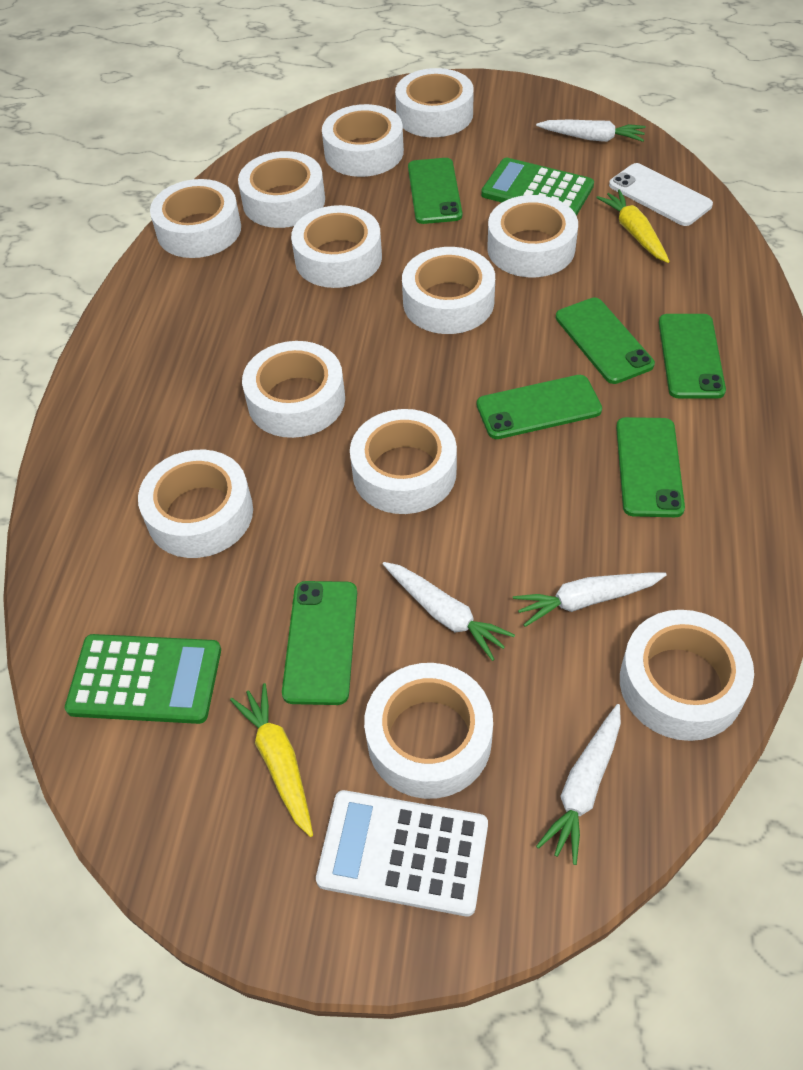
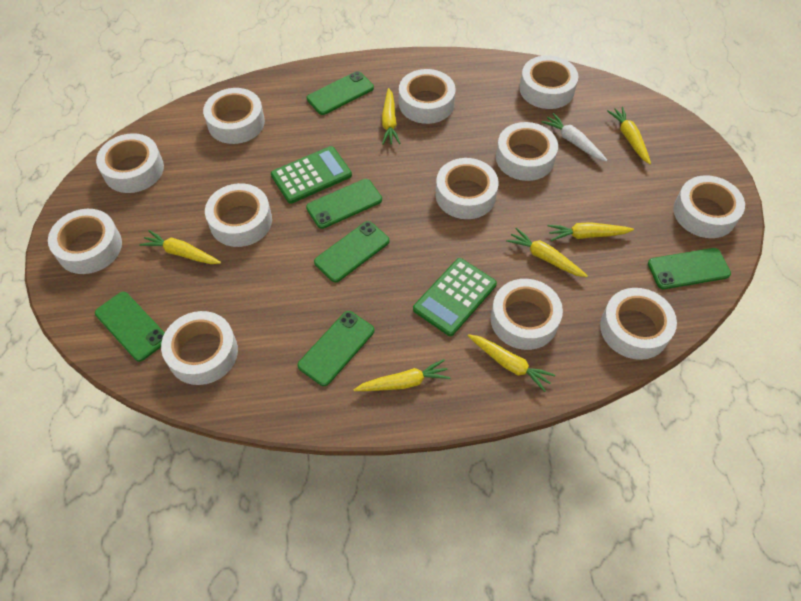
white calculator: 1 -> 0
white carrot: 4 -> 1
white phone: 1 -> 0
yellow carrot: 2 -> 7

